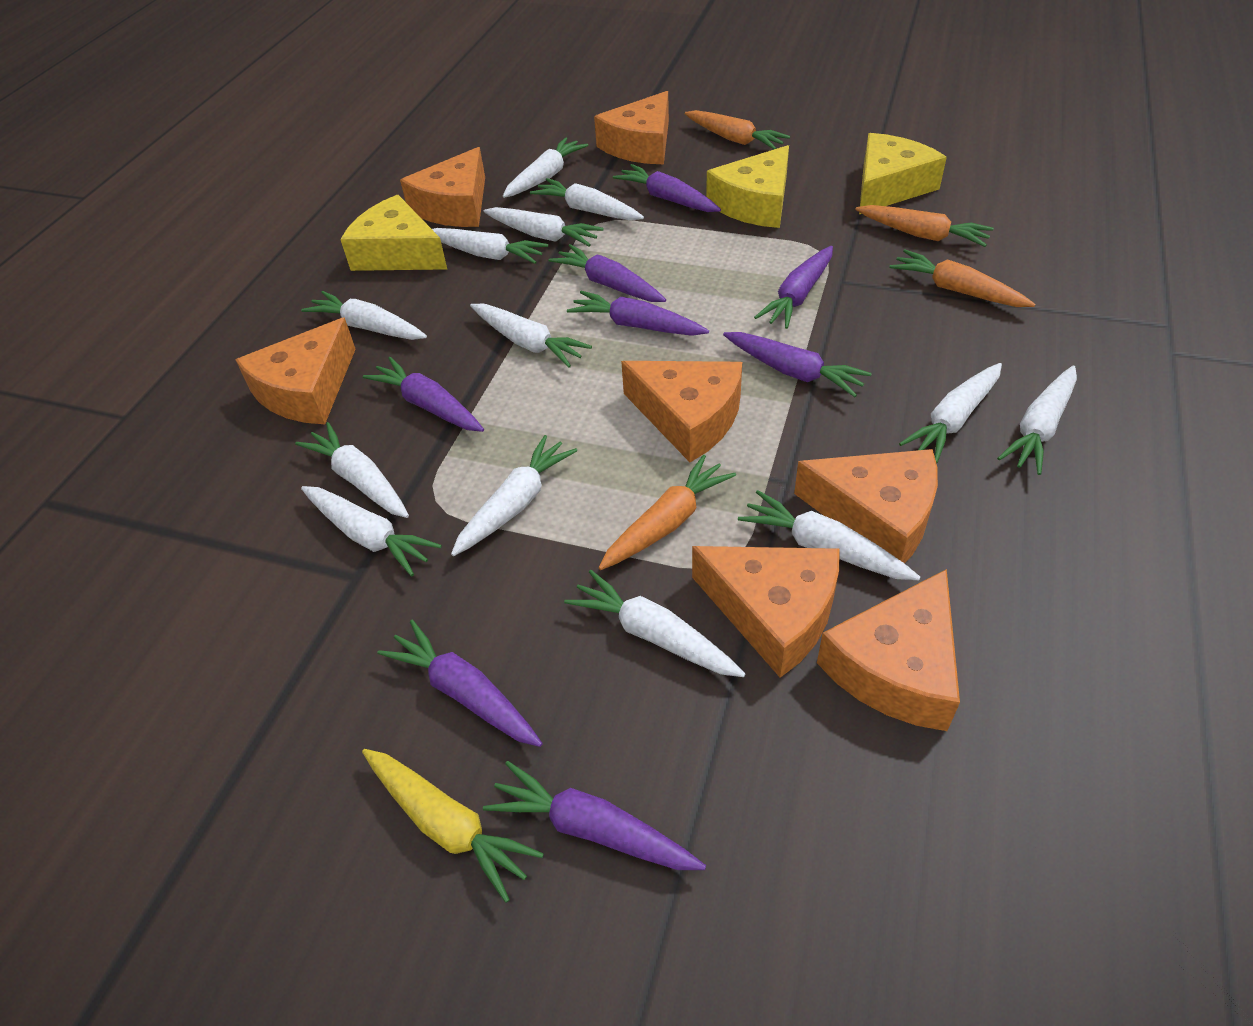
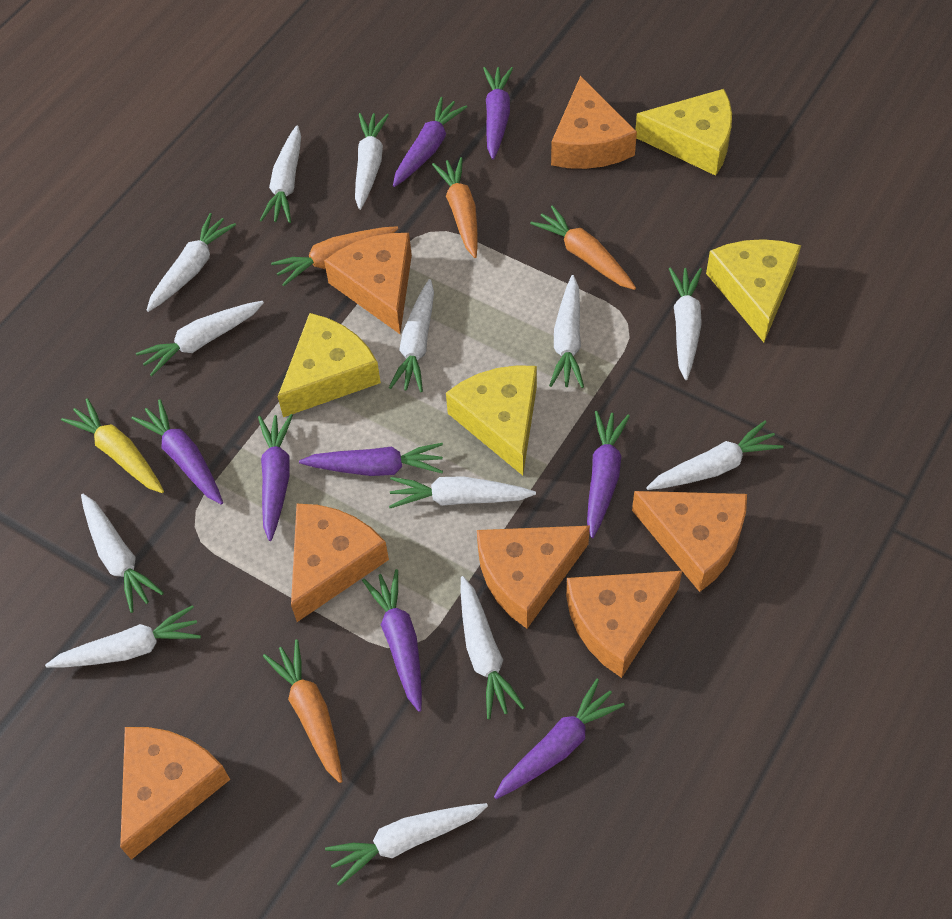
yellow cheese: 3 -> 4

